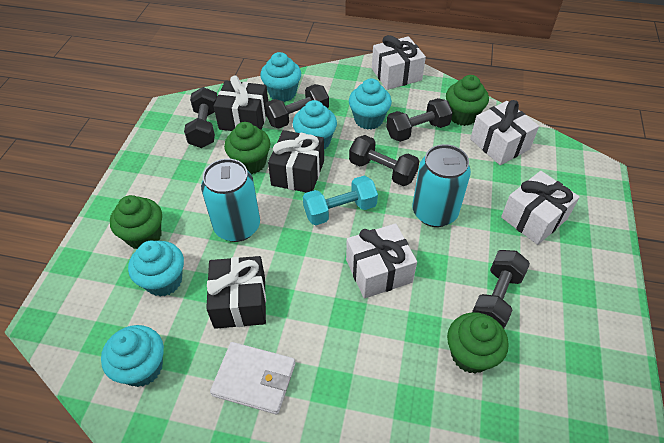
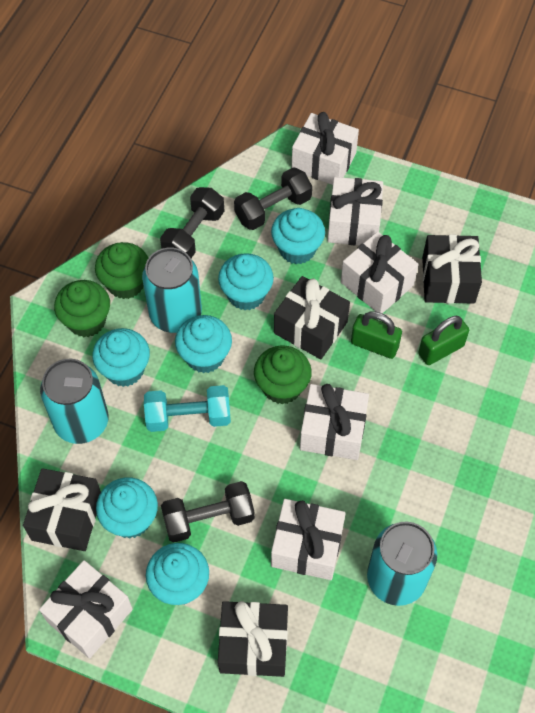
black dumbbell: 5 -> 3
black gift: 3 -> 4
green cupcake: 4 -> 3
green padlock: 0 -> 2
turquoise can: 2 -> 3
turquoise cupcake: 5 -> 6
white gift: 4 -> 6
white wallet: 1 -> 0

